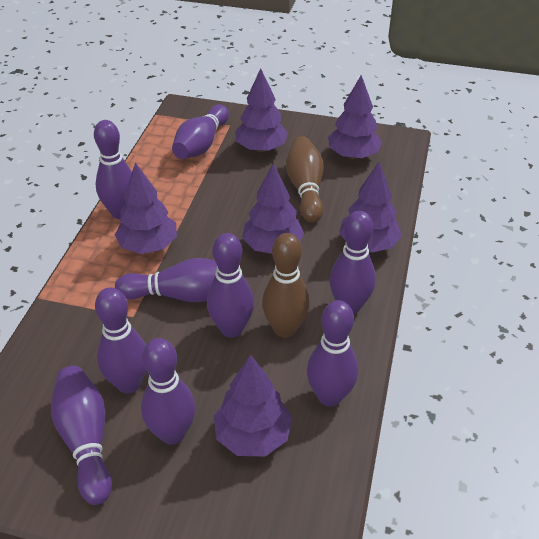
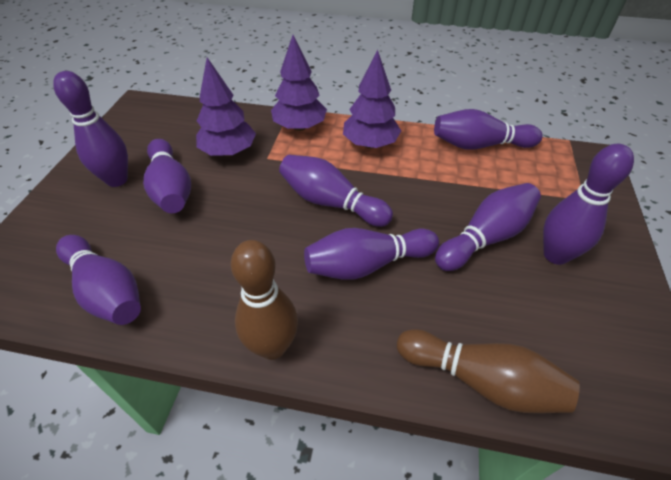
purple bowling pin: 9 -> 8
purple tree: 6 -> 3

